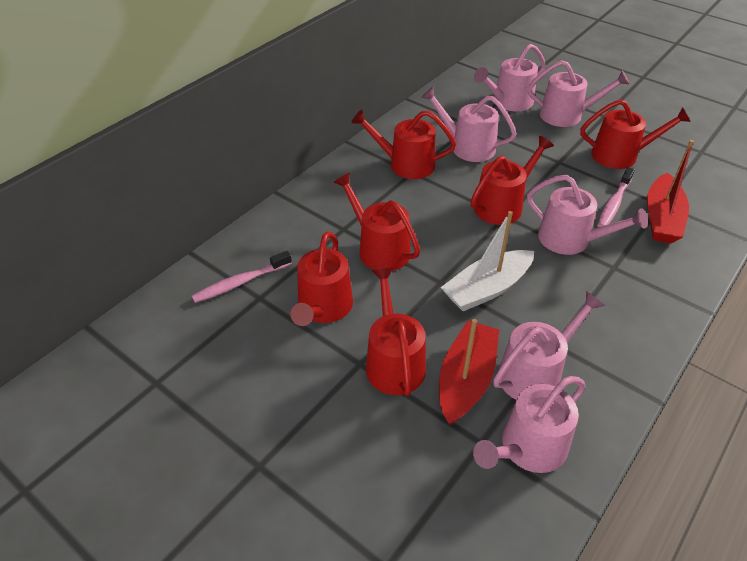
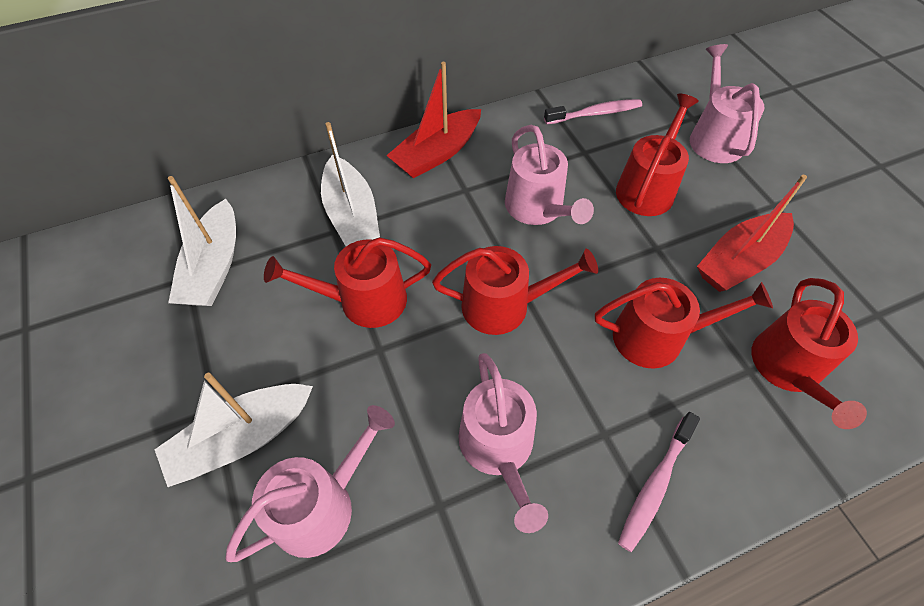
pink watering can: 6 -> 4
red watering can: 6 -> 5
white boat: 1 -> 3

